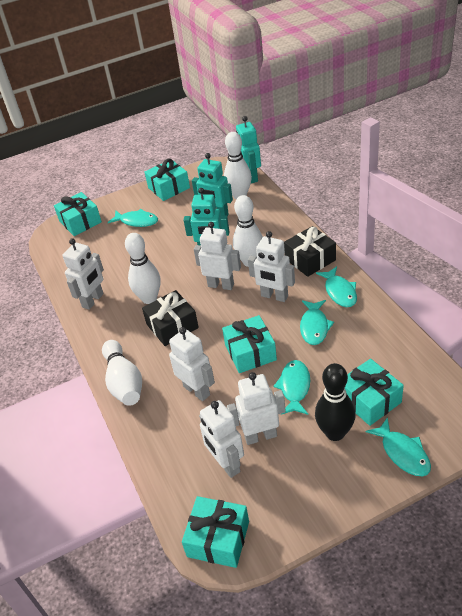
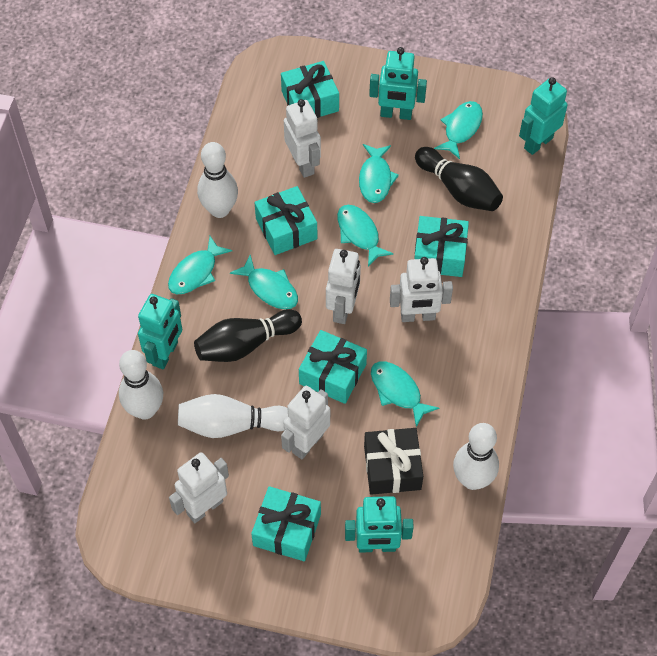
black bowling pin: 1 -> 2
black gift: 2 -> 1
turquoise fish: 5 -> 6
turquoise robot: 3 -> 4
white robot: 6 -> 5

